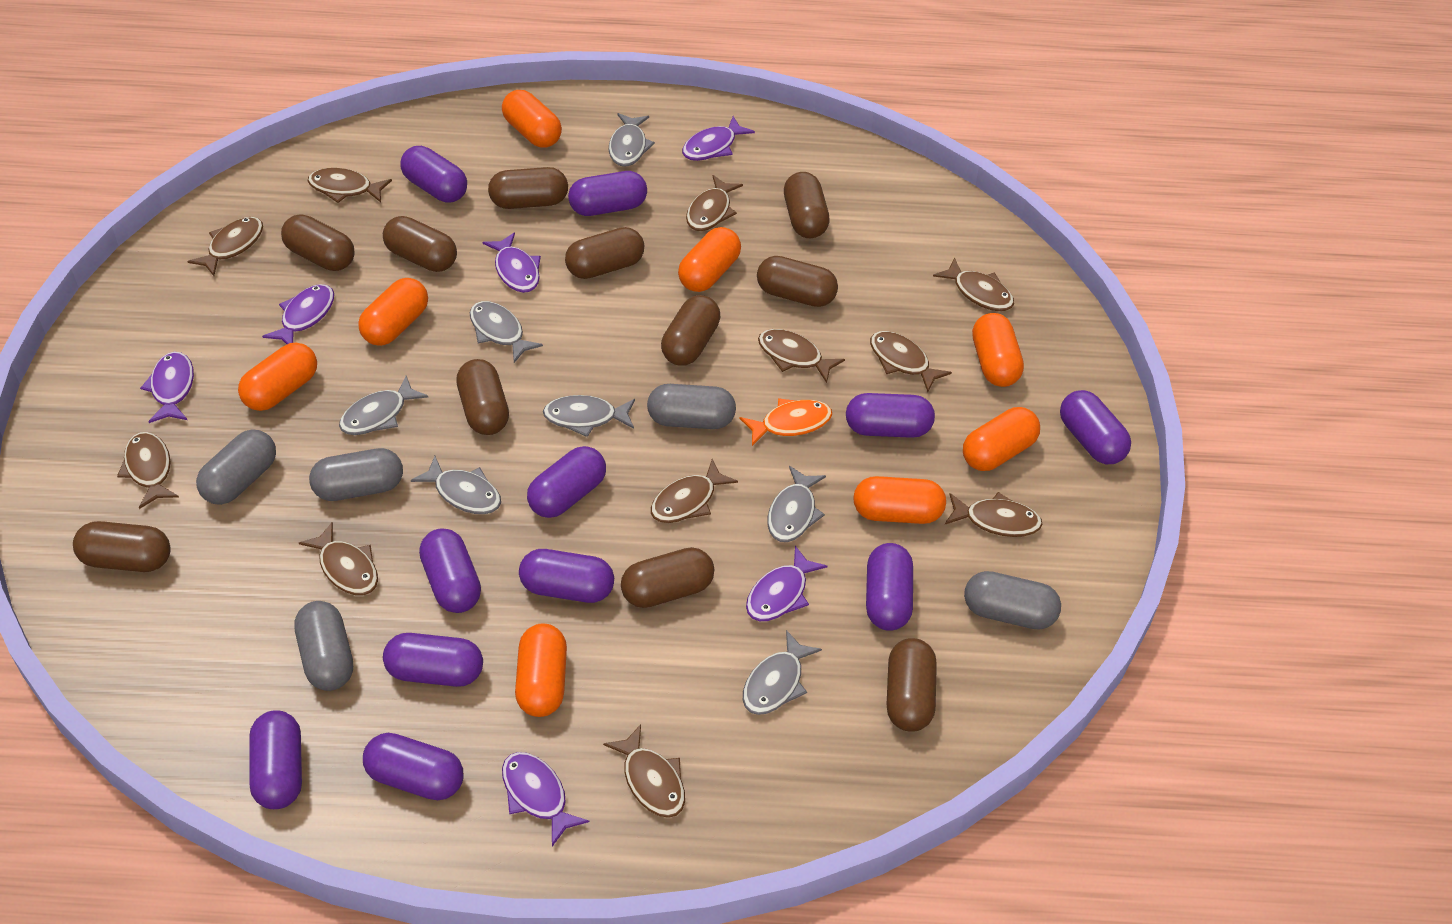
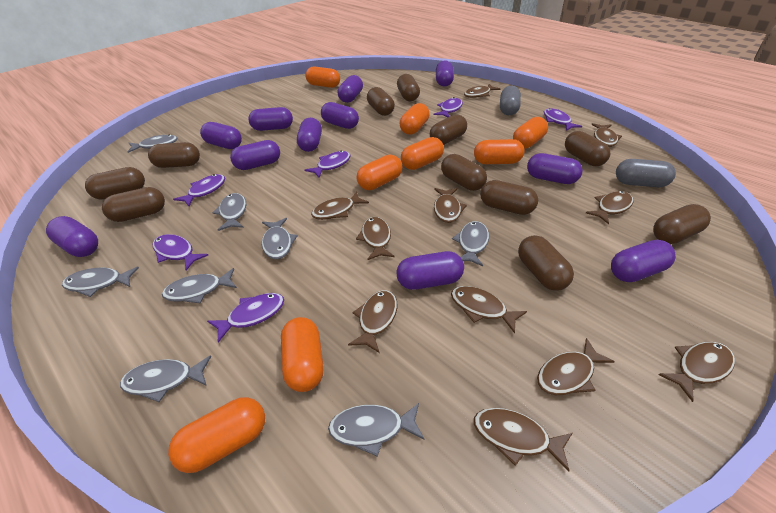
grey capsule: 5 -> 2
grey fish: 7 -> 8
orange fish: 1 -> 0

